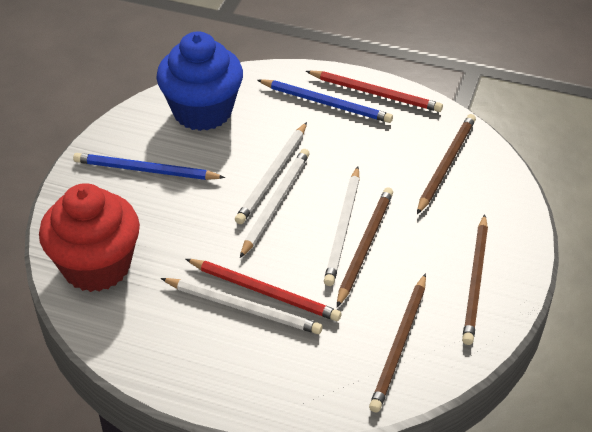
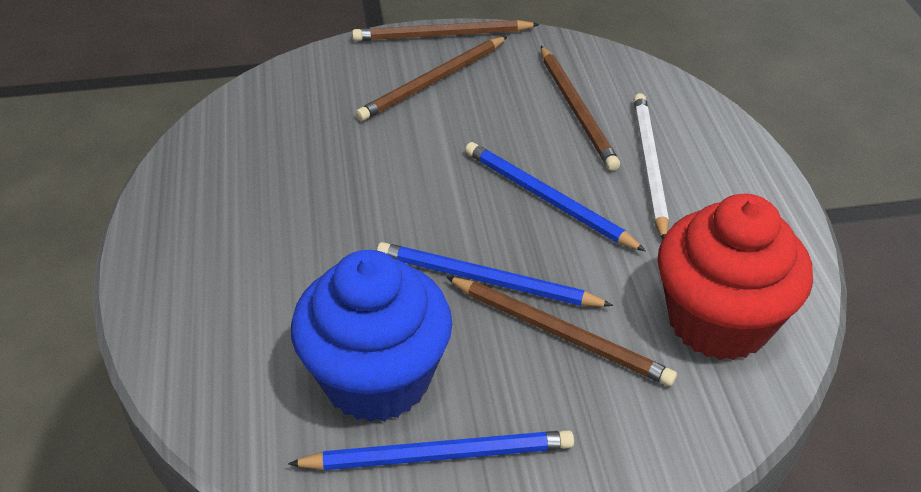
blue pencil: 2 -> 3
red pencil: 2 -> 0
white pencil: 4 -> 1

